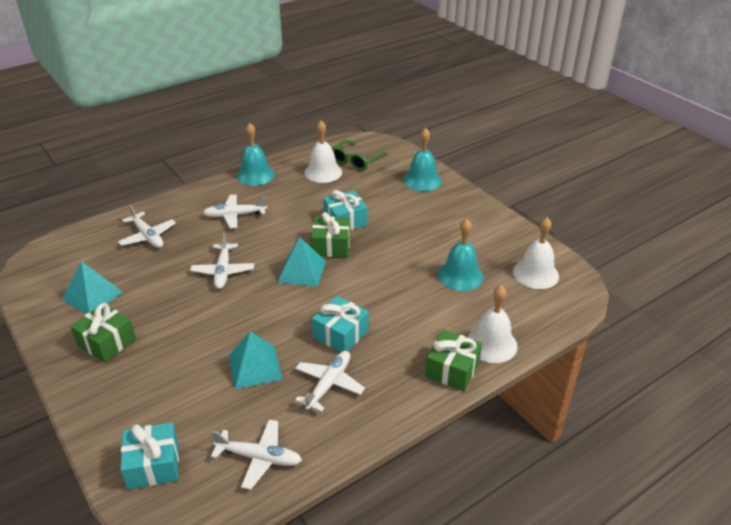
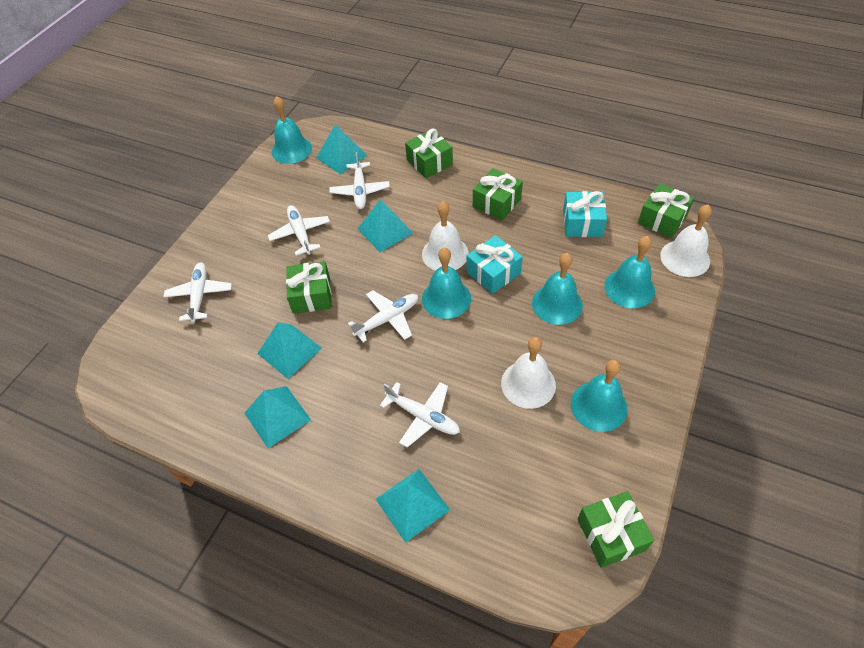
green gift: 3 -> 5
green glasses: 1 -> 0
turquoise bell: 3 -> 5
turquoise gift: 3 -> 2
turquoise pyramid: 3 -> 5

